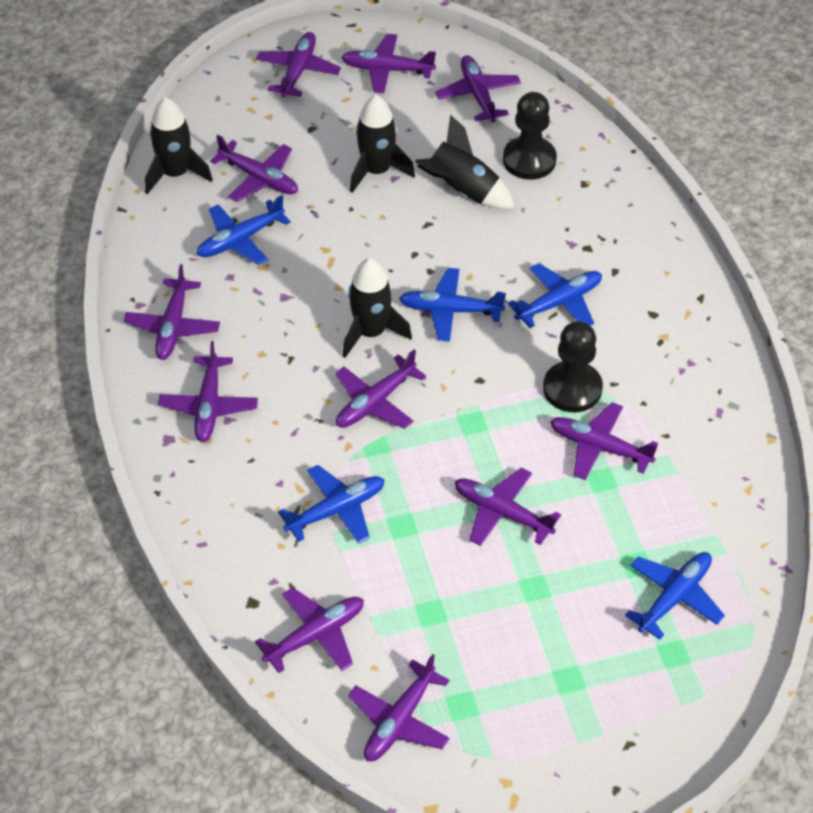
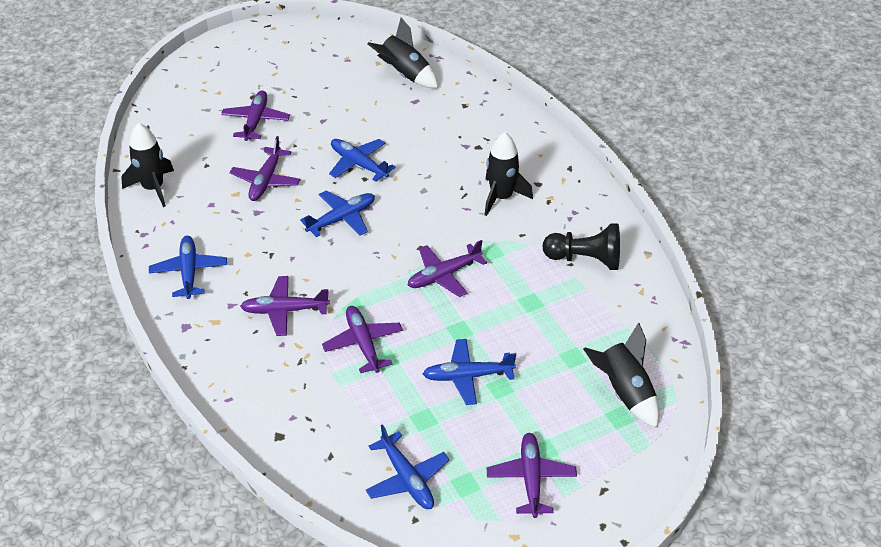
black pawn: 2 -> 1
purple plane: 11 -> 6

